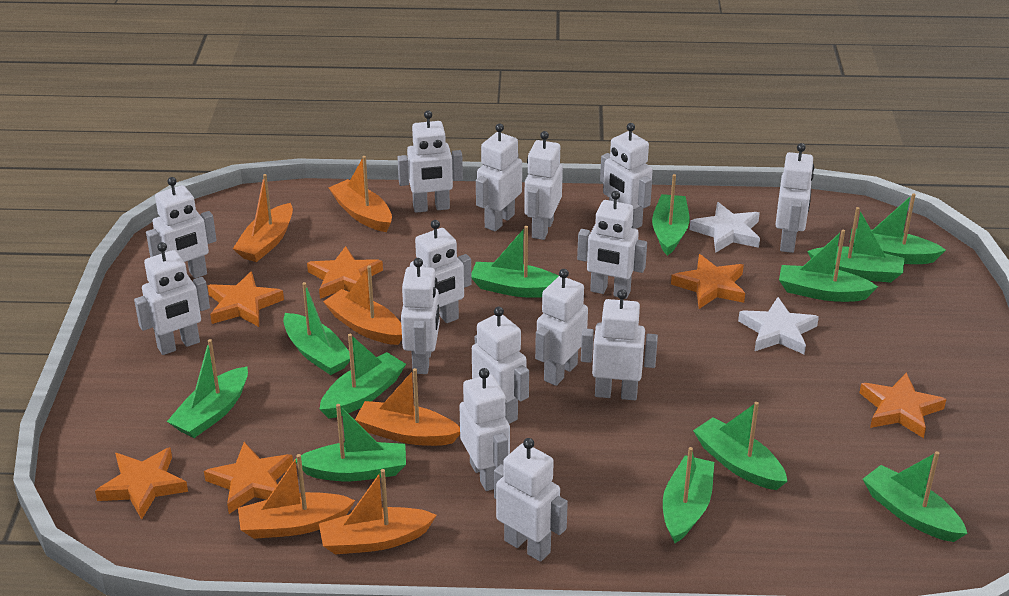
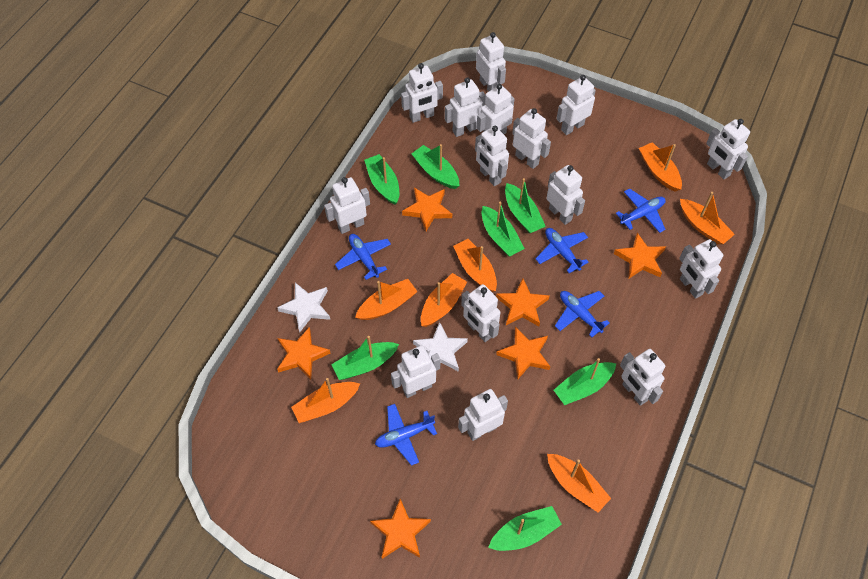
blue plane: 0 -> 5
green boat: 12 -> 7
orange boat: 6 -> 7

